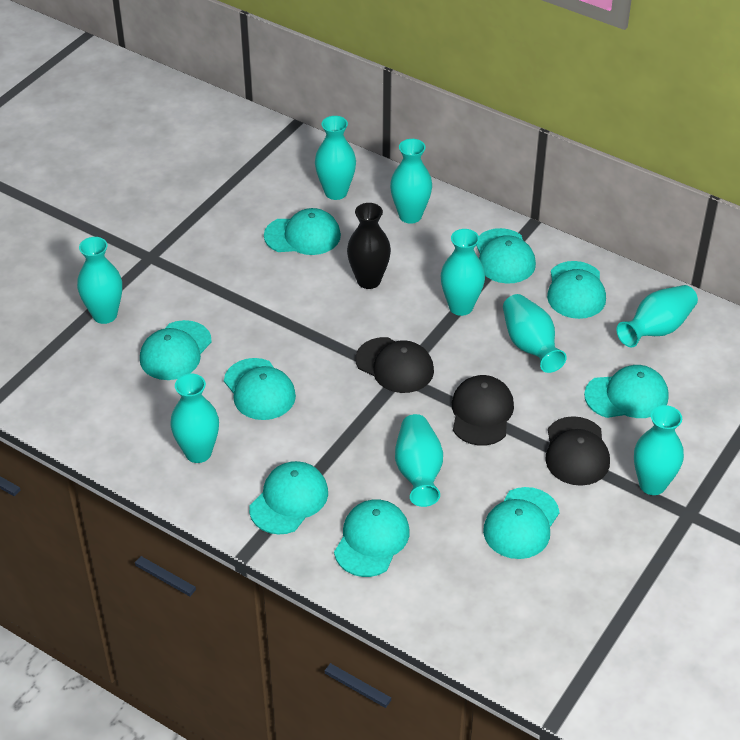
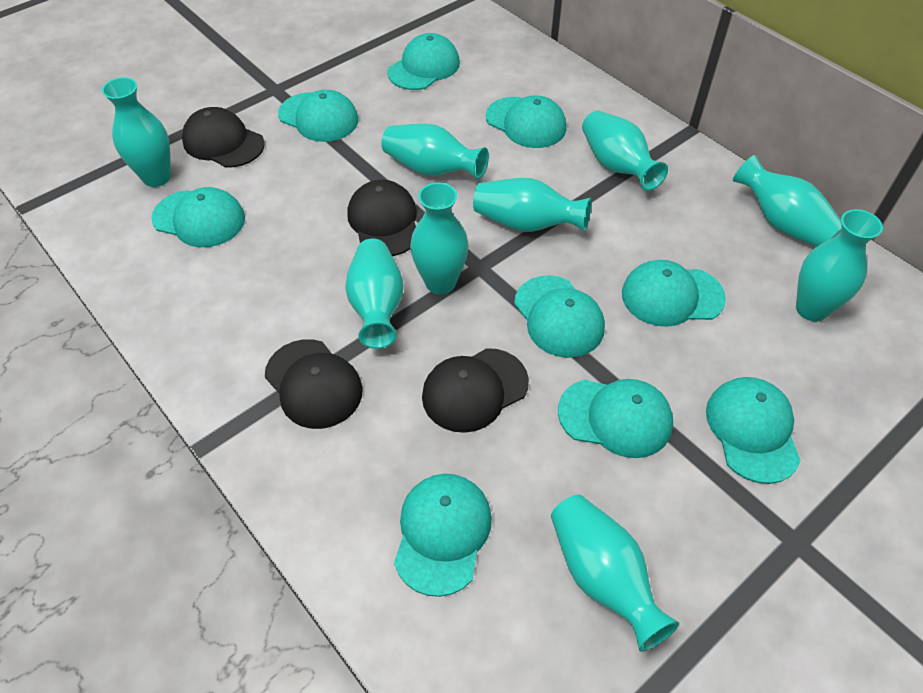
black cap: 3 -> 4
black vase: 1 -> 0

